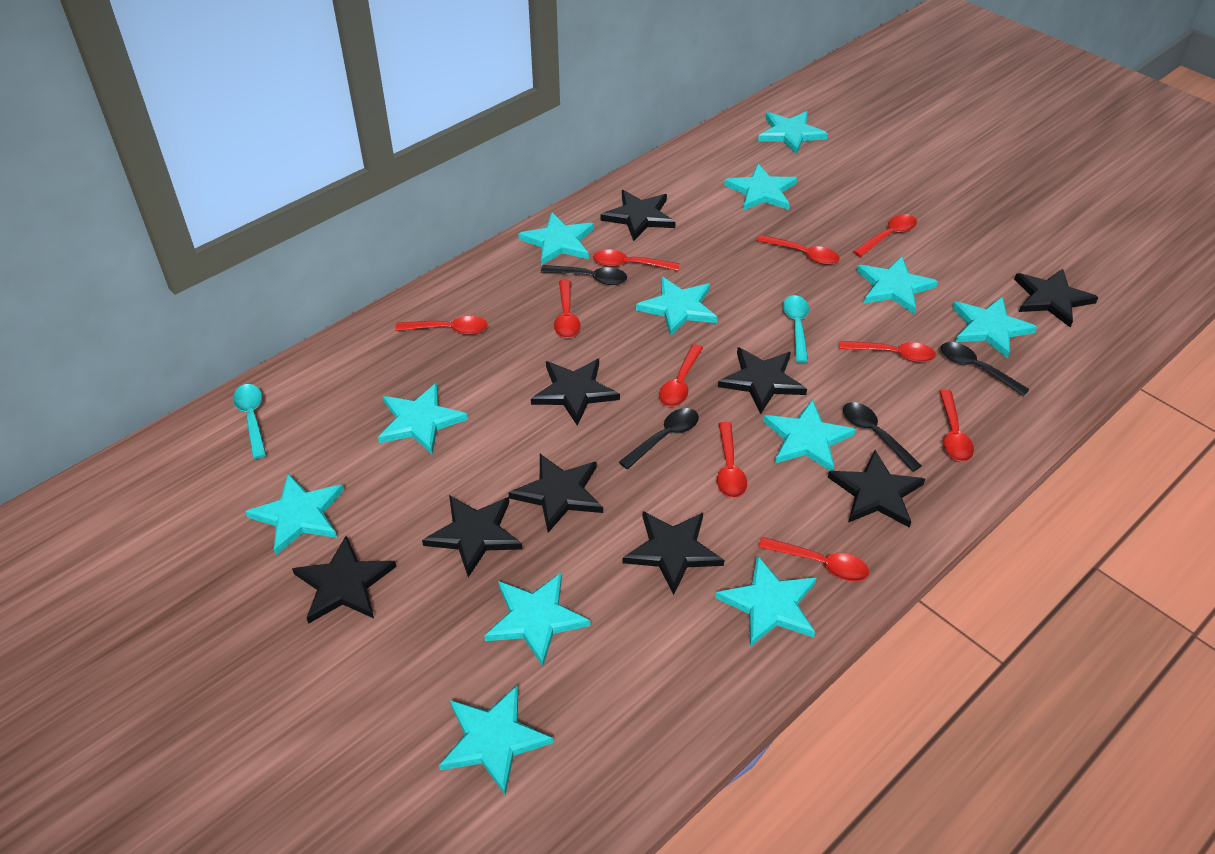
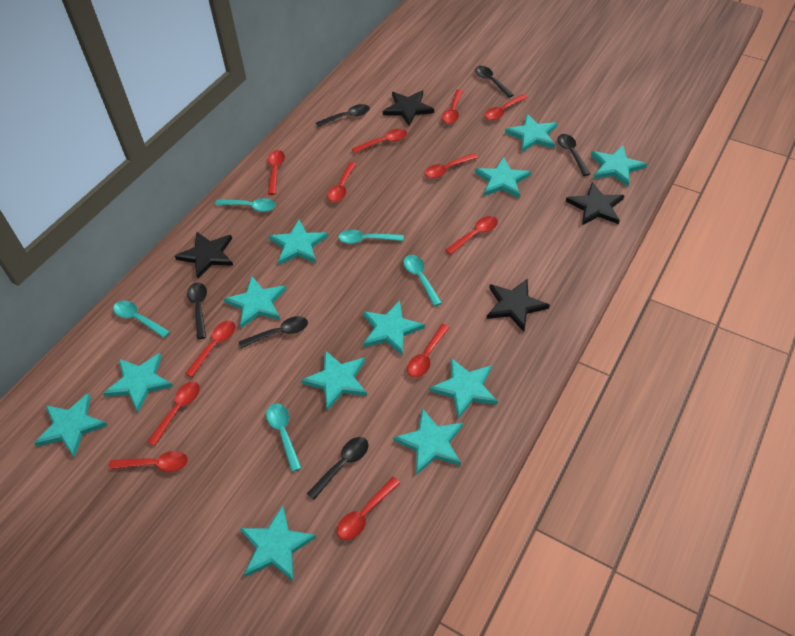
black spoon: 4 -> 6
black star: 9 -> 4
red spoon: 10 -> 12
turquoise spoon: 2 -> 5

